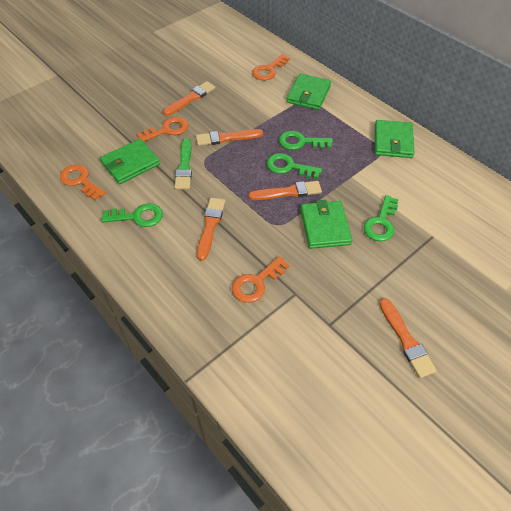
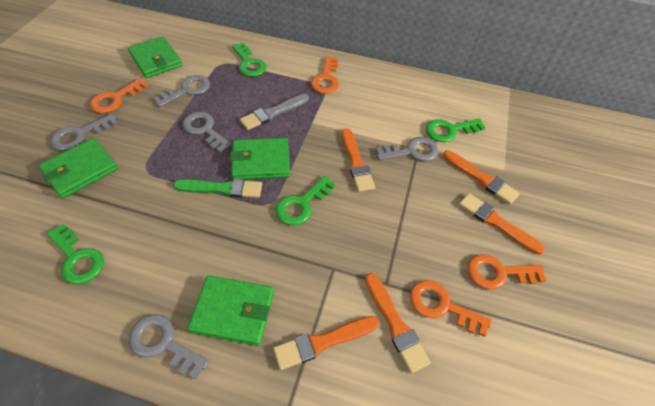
grey brush: 0 -> 1
grey key: 0 -> 5

